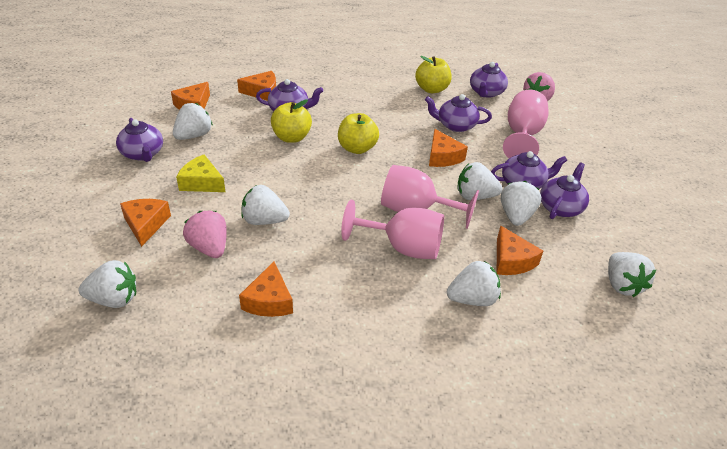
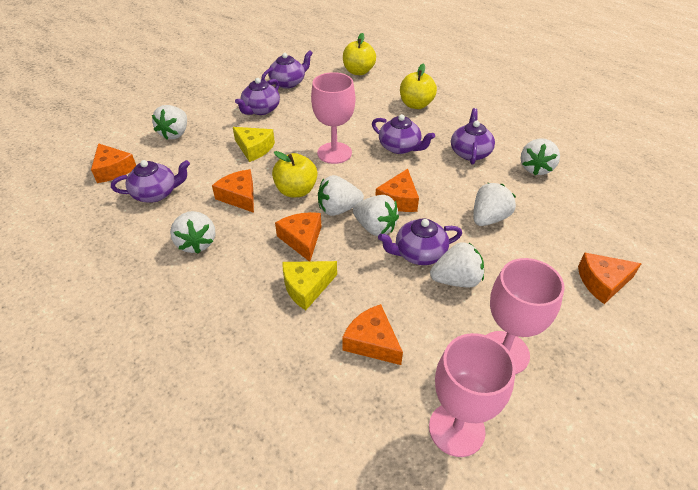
pink strawberry: 2 -> 0
yellow cheese: 1 -> 2

